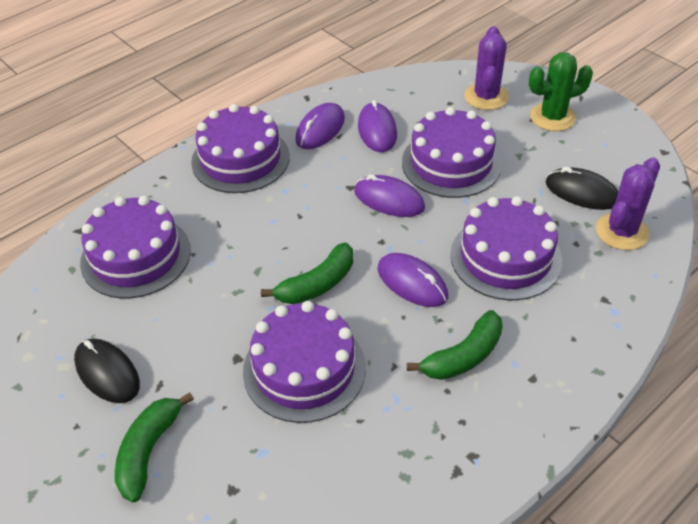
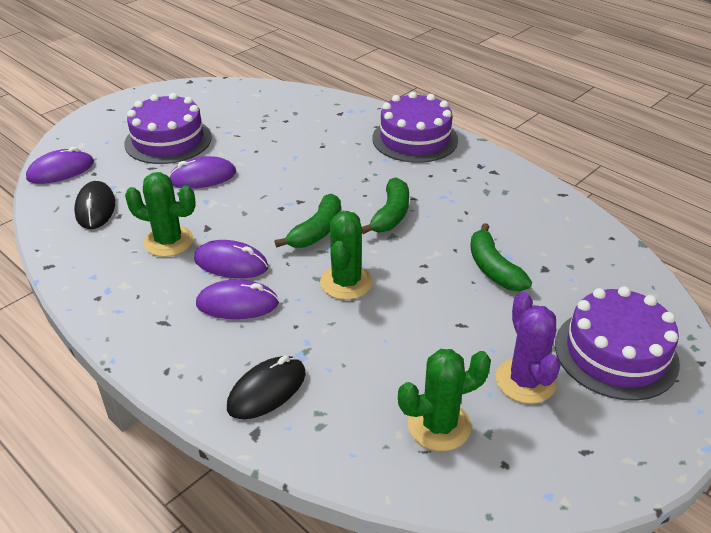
green cactus: 1 -> 3
purple cactus: 2 -> 1
purple cake: 5 -> 3

